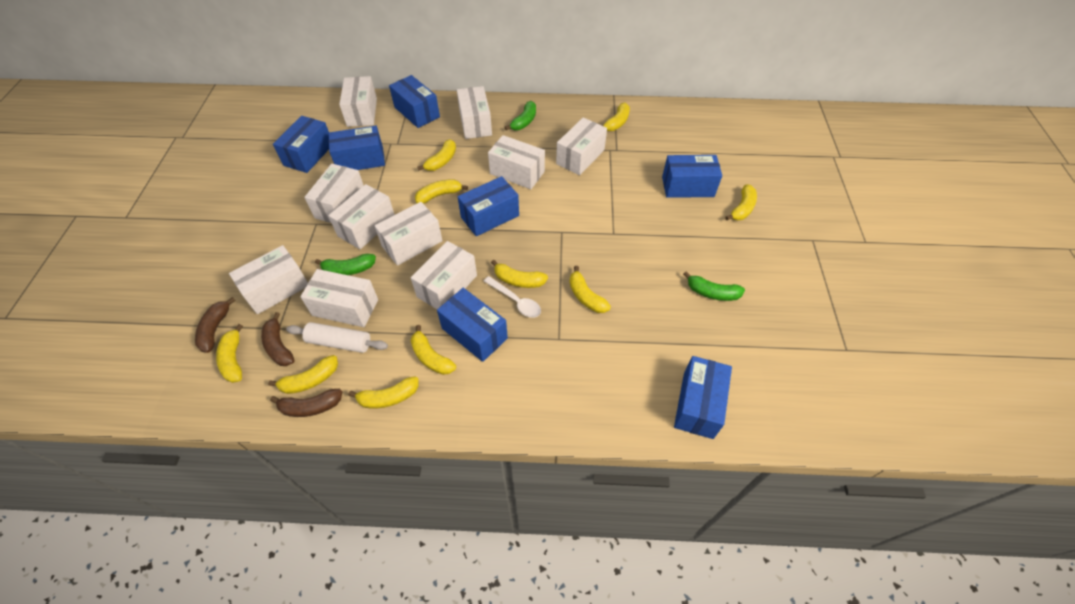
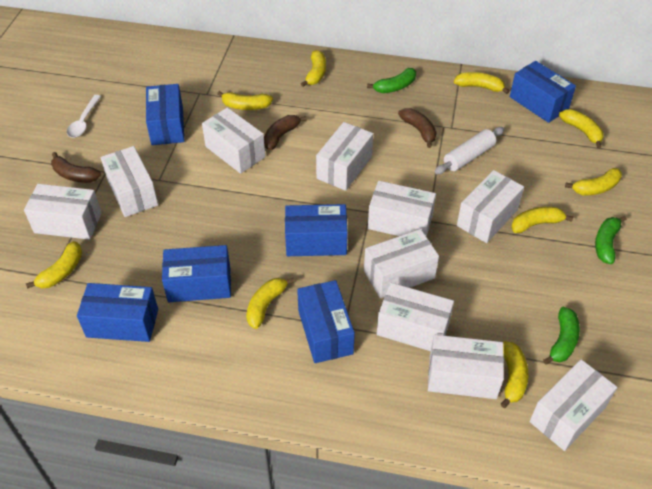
blue box: 7 -> 6
yellow banana: 10 -> 9

